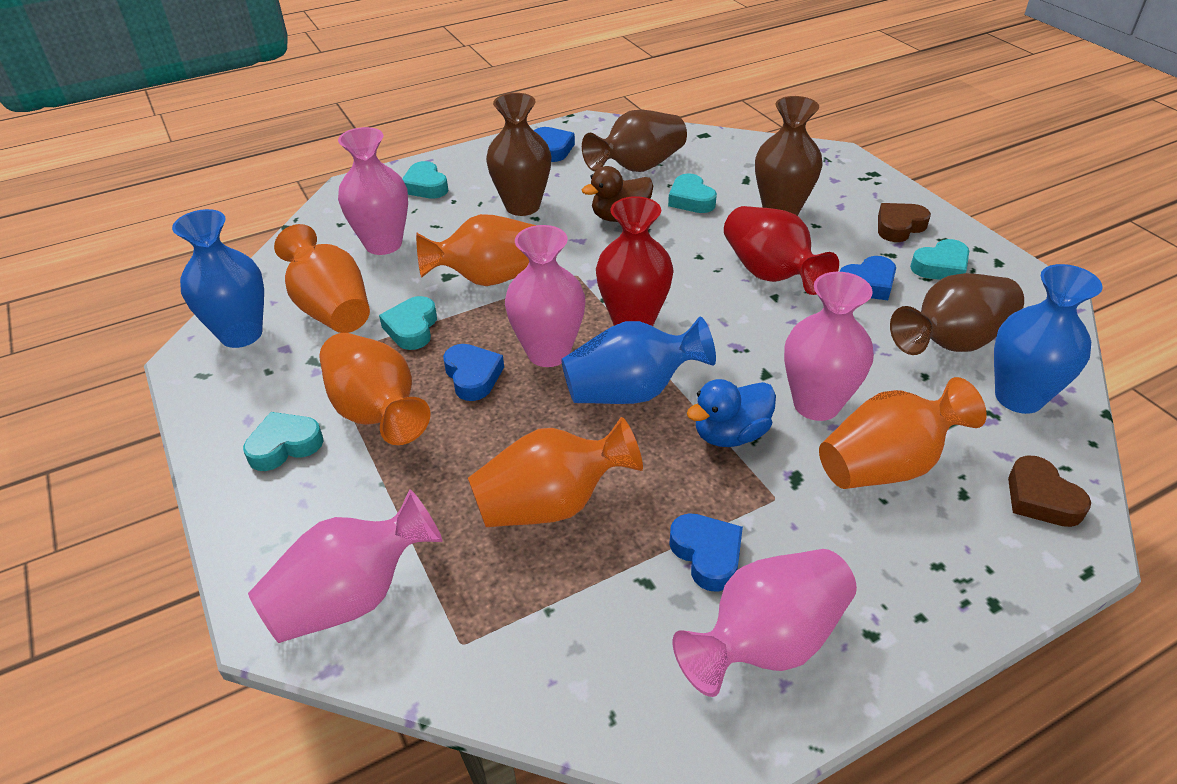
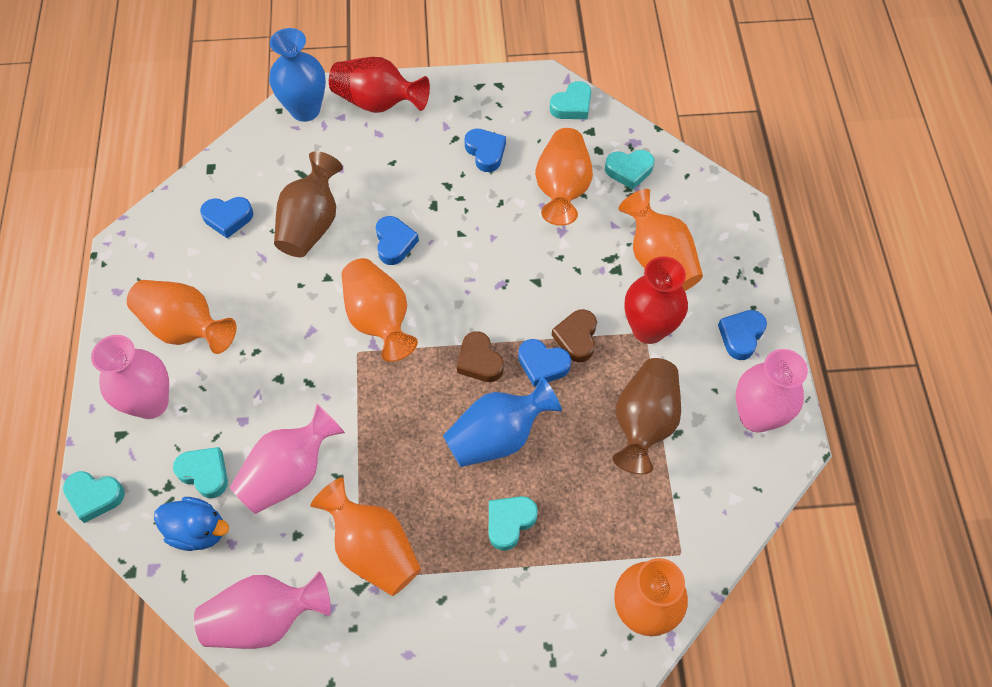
blue heart: 4 -> 5
blue vase: 3 -> 2
brown duck: 1 -> 0
brown vase: 4 -> 2
orange vase: 5 -> 6
pink vase: 5 -> 4

